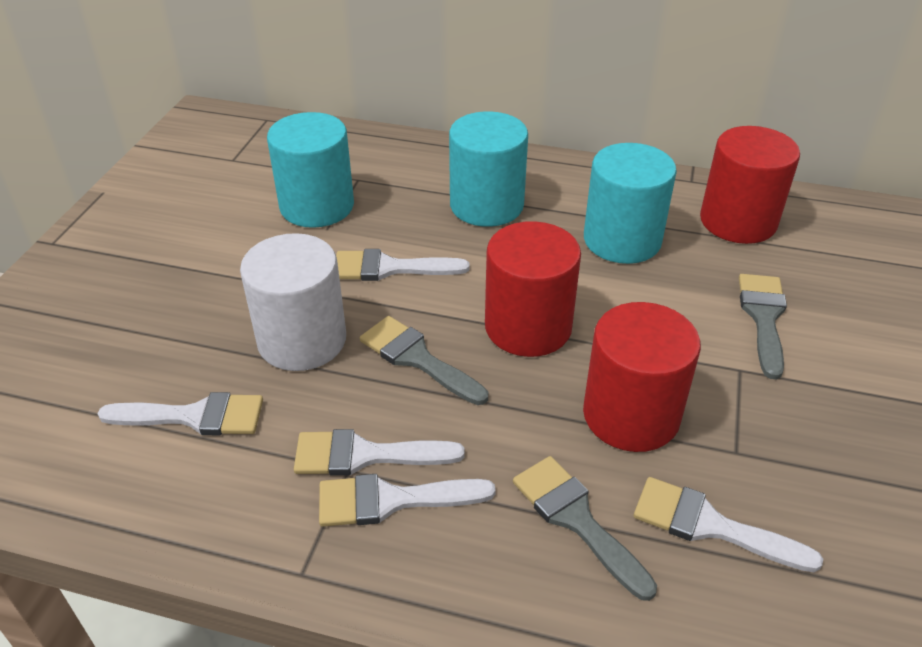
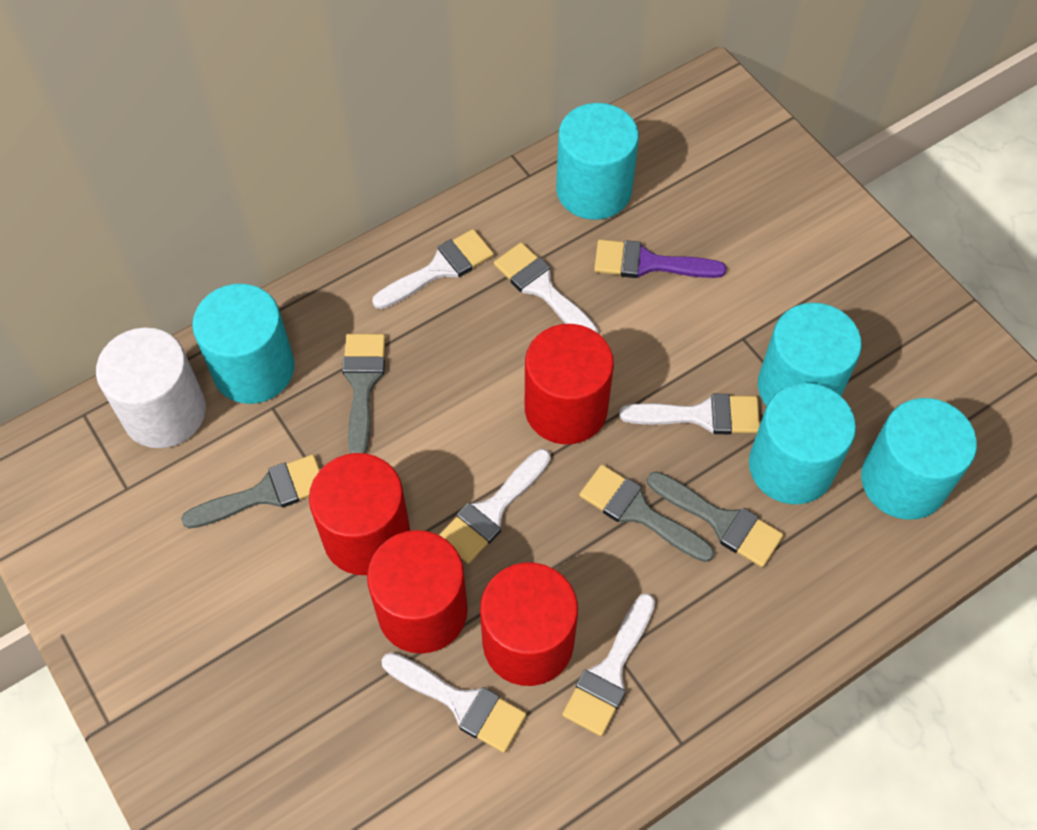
grey brush: 3 -> 4
purple brush: 0 -> 1
red cylinder: 3 -> 4
turquoise cylinder: 3 -> 5
white brush: 5 -> 6

